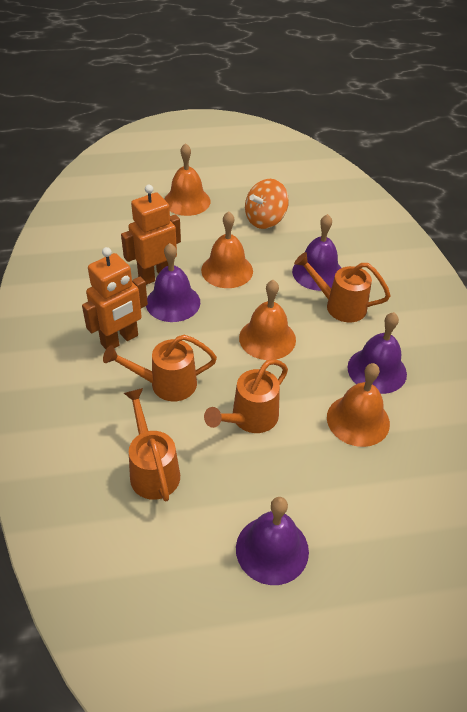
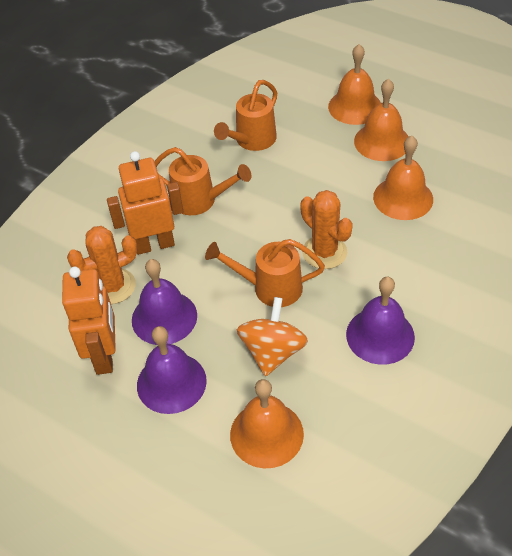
orange cactus: 0 -> 2
orange watering can: 4 -> 3
purple bell: 4 -> 3

